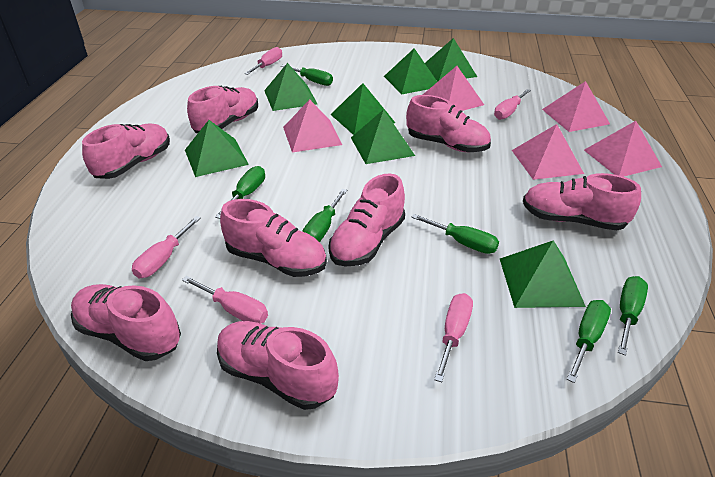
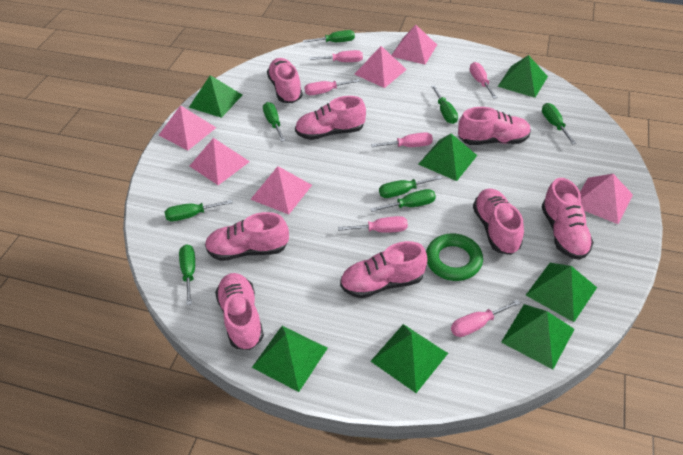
green ring: 0 -> 1
green screwdriver: 6 -> 8
pink pyramid: 5 -> 6
pink screwdriver: 5 -> 6

